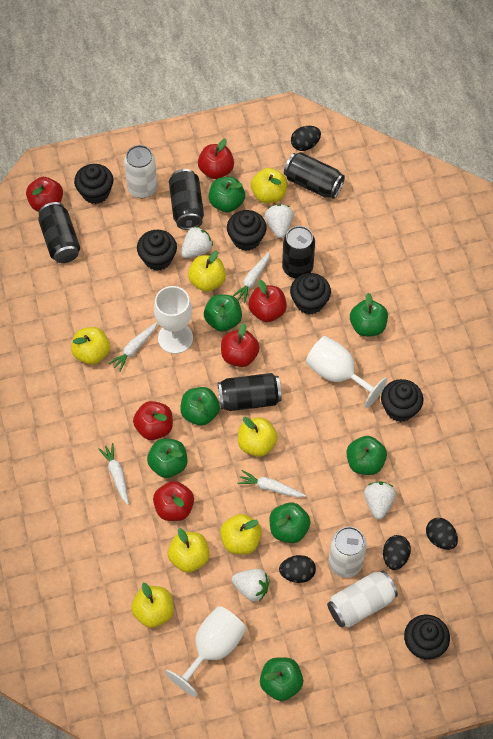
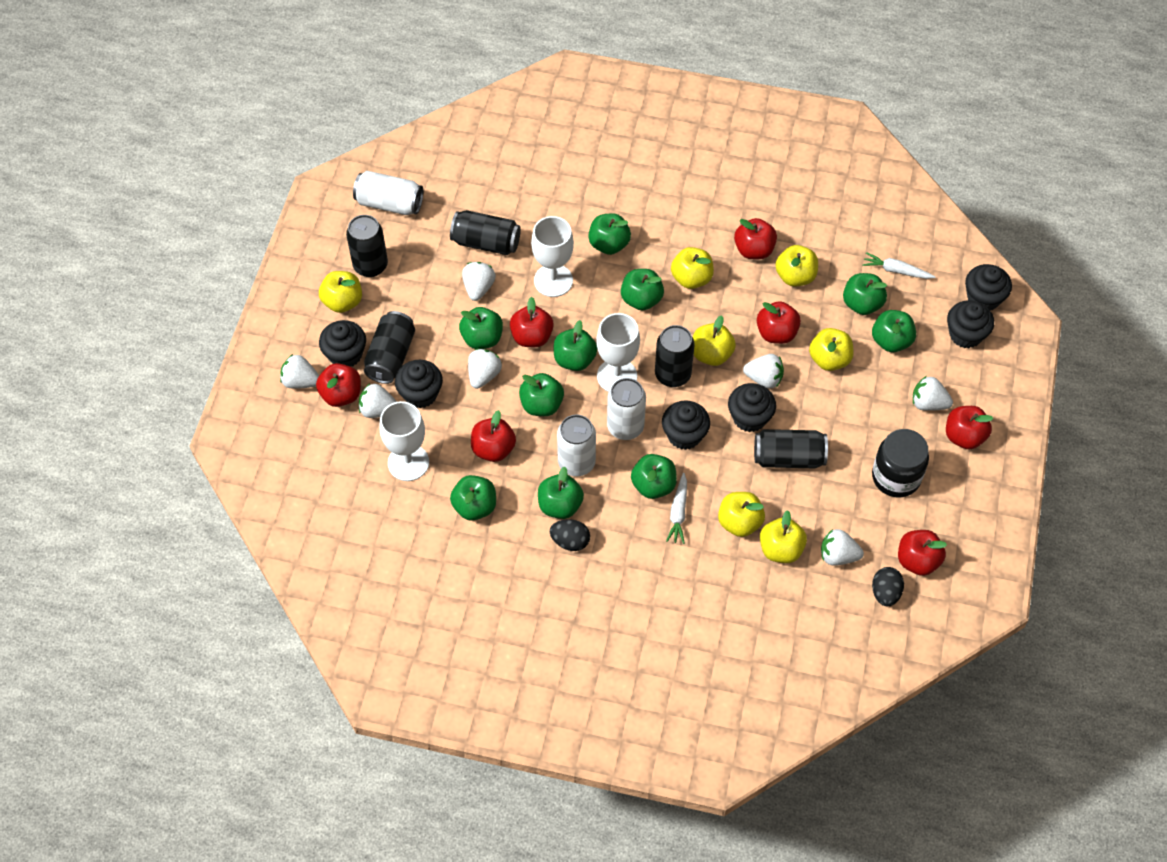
black egg: 4 -> 2
black jar: 0 -> 1
green apple: 8 -> 10
red apple: 6 -> 7
white carrot: 4 -> 2
white strawberry: 4 -> 7

